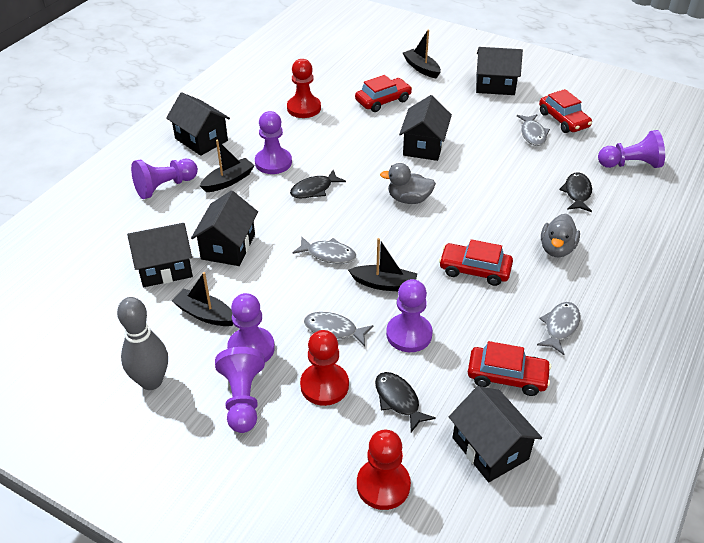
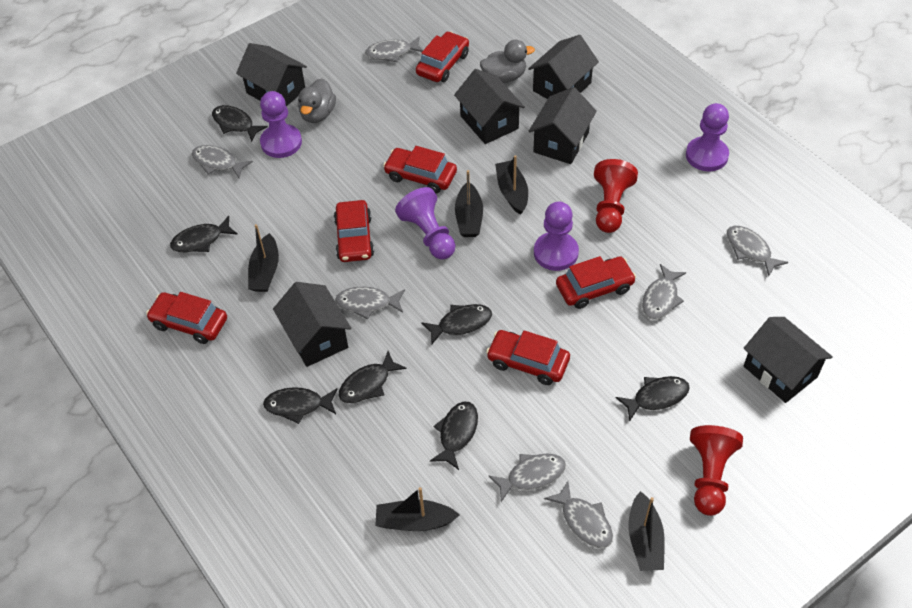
black boat: 4 -> 5
black fish: 3 -> 7
grey bowling pin: 1 -> 0
grey fish: 4 -> 7
purple pawn: 6 -> 4
red car: 4 -> 6
red pawn: 3 -> 2

